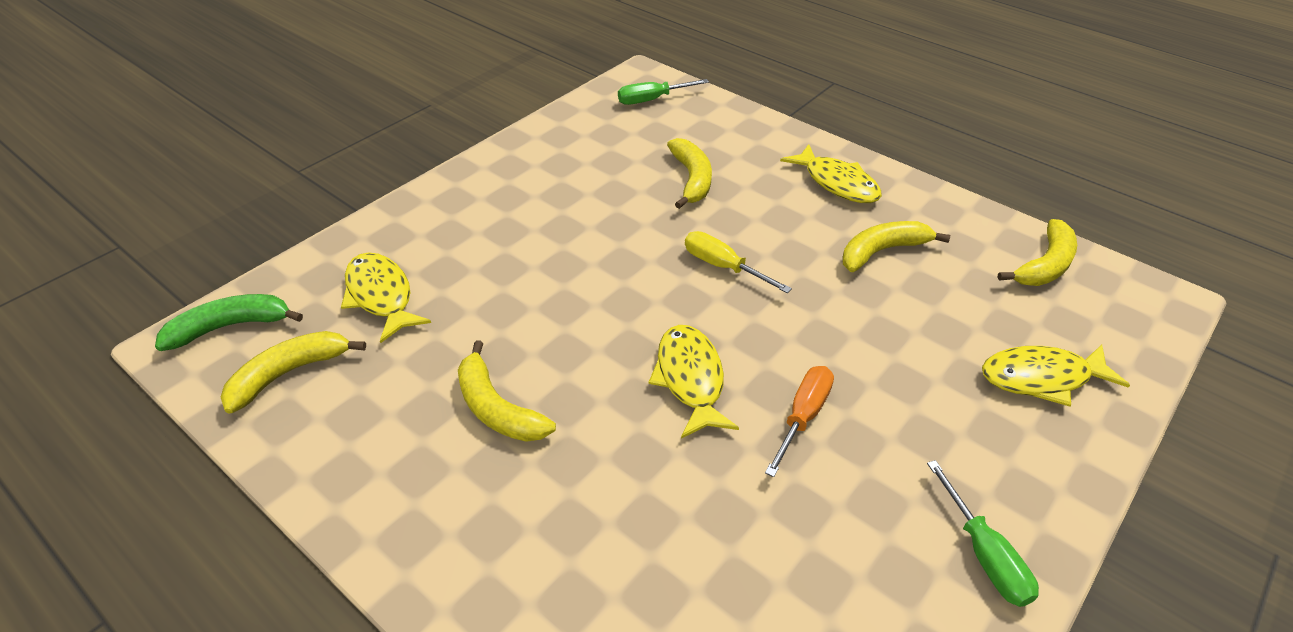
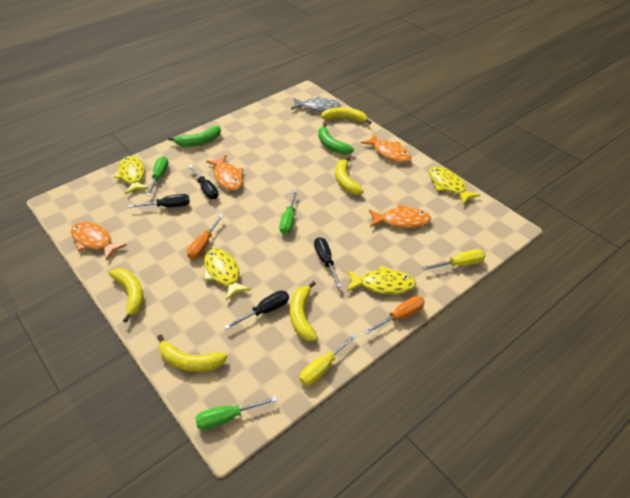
black screwdriver: 0 -> 4
green banana: 1 -> 2
green screwdriver: 2 -> 3
grey fish: 0 -> 1
orange fish: 0 -> 4
orange screwdriver: 1 -> 2
yellow screwdriver: 1 -> 2

